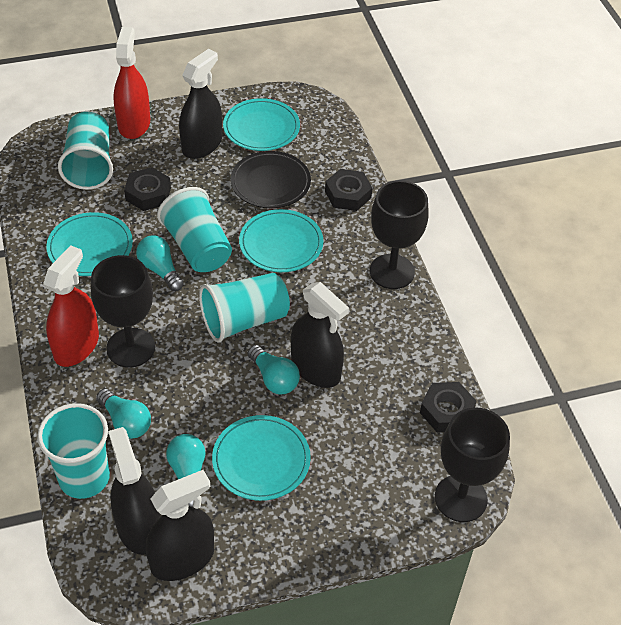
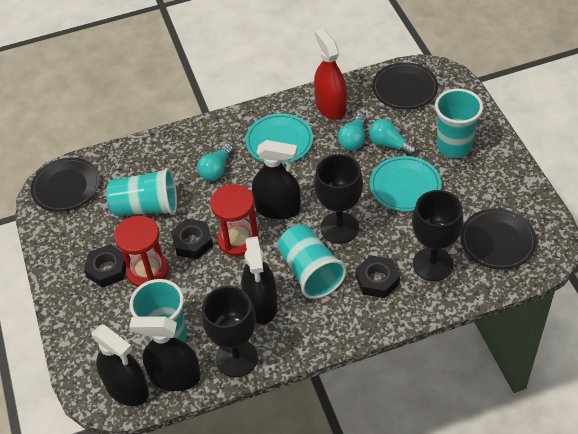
black plate: 1 -> 3
red hourglass: 0 -> 2
red spray bottle: 2 -> 1
turquoise light bulb: 4 -> 3
turquoise plate: 4 -> 2

